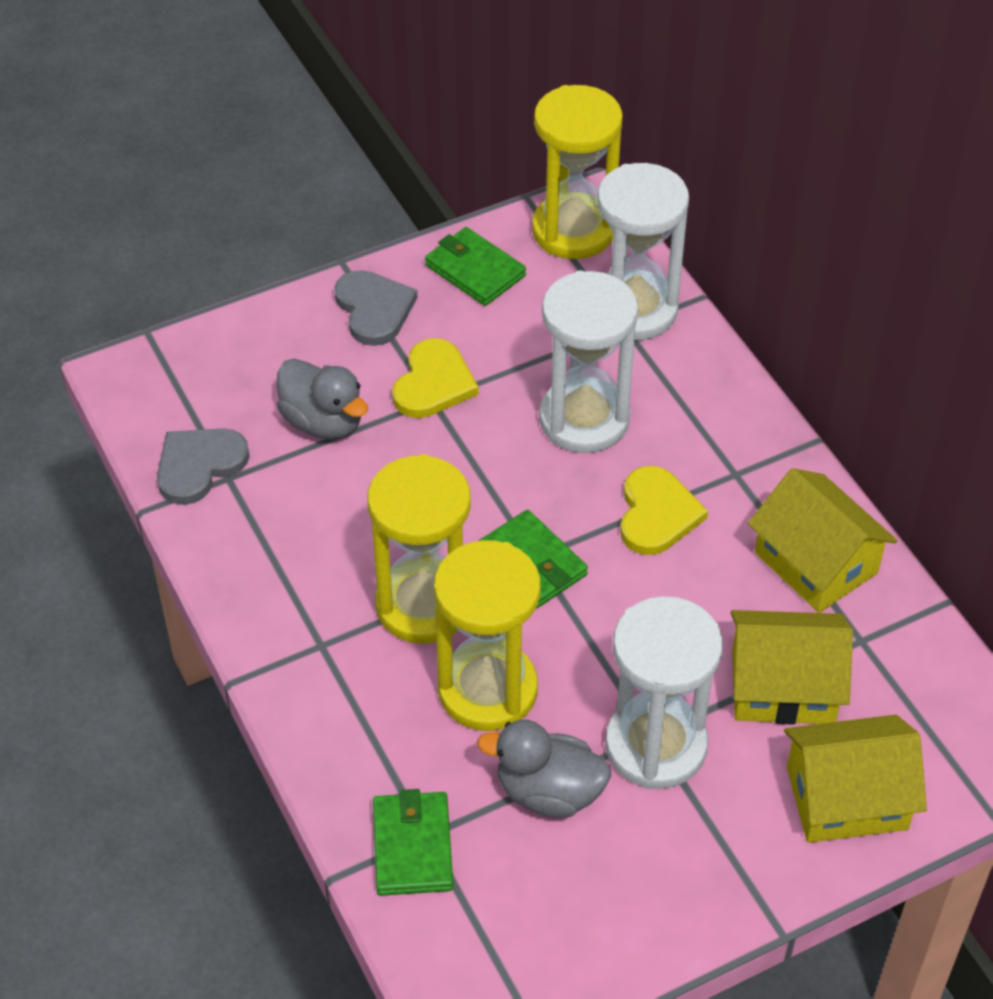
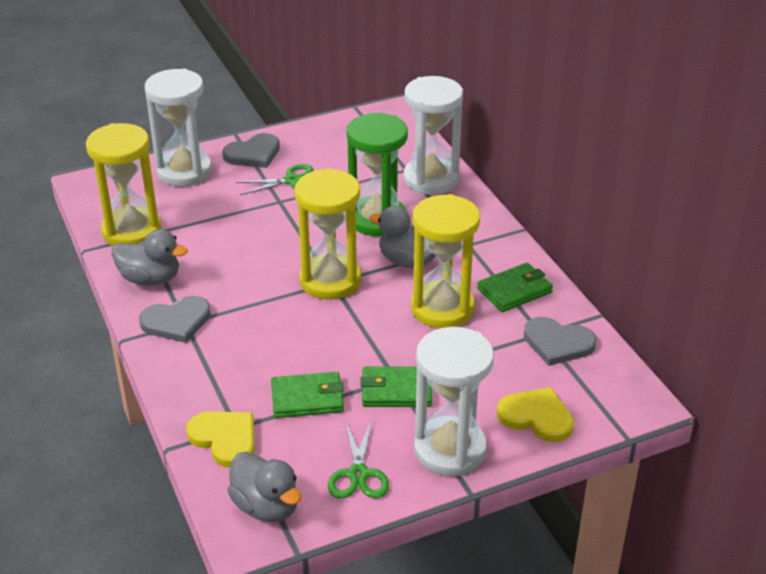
green hourglass: 0 -> 1
green scissors: 0 -> 2
grey duck: 2 -> 3
grey heart: 2 -> 3
yellow house: 3 -> 0

